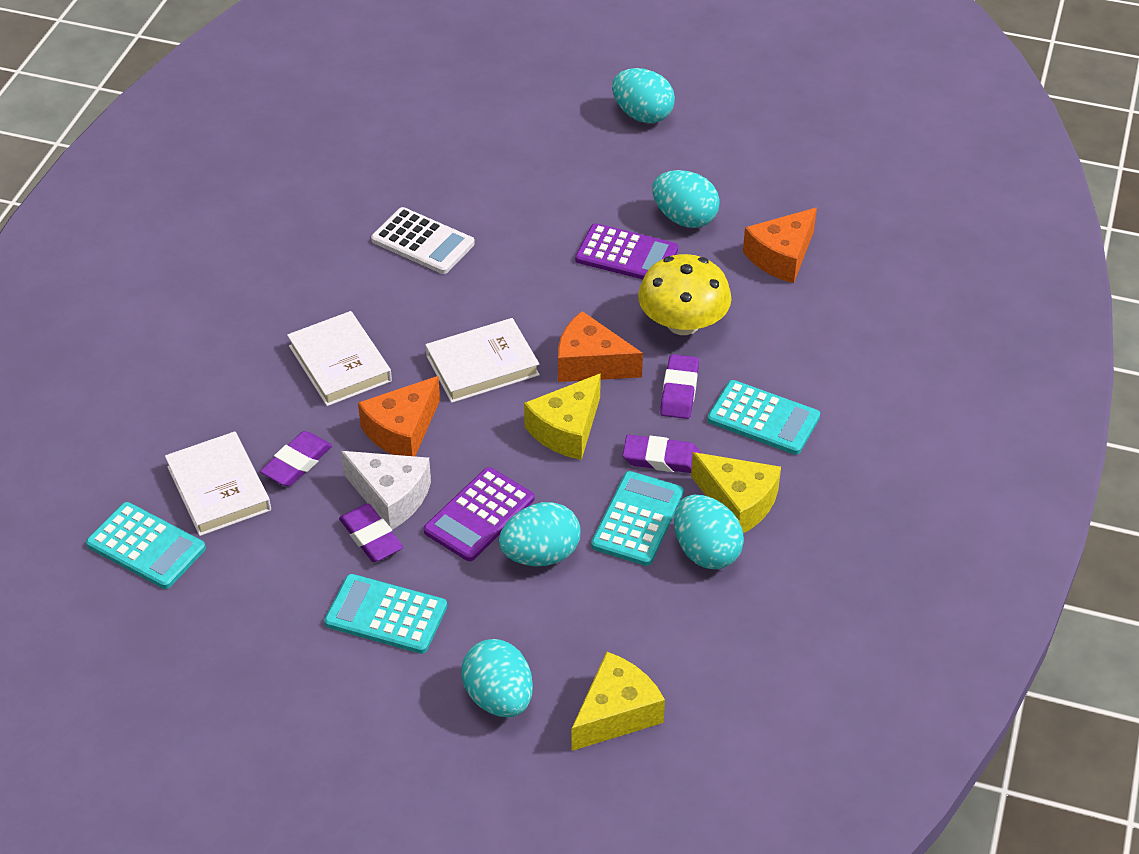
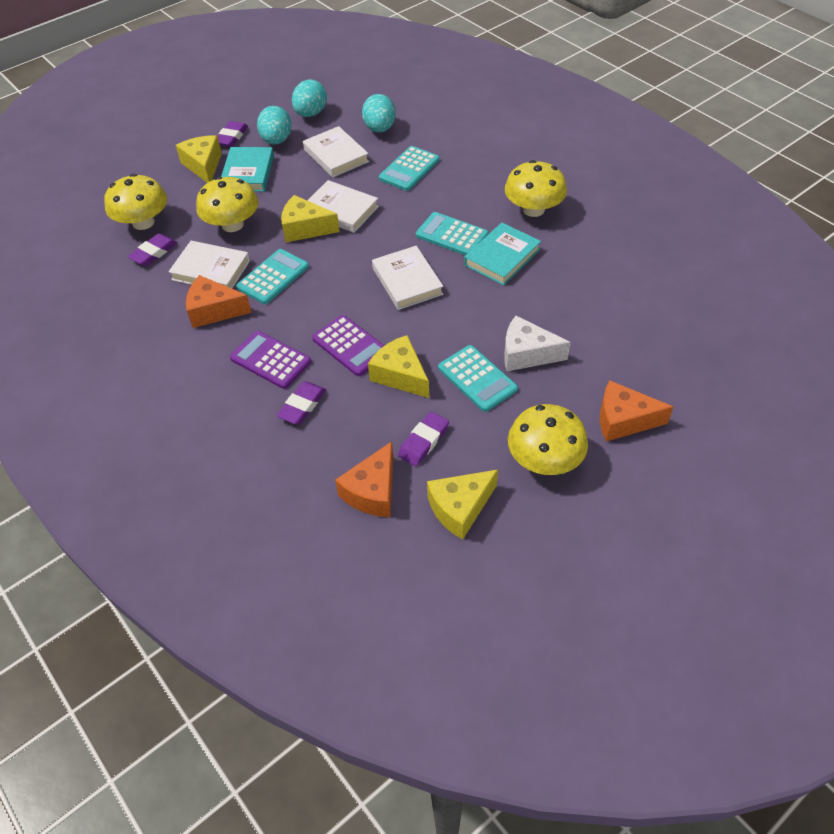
turquoise book: 0 -> 2
turquoise egg: 5 -> 3
white book: 3 -> 4
white calculator: 1 -> 0
yellow cheese: 3 -> 4
yellow mushroom: 1 -> 4

